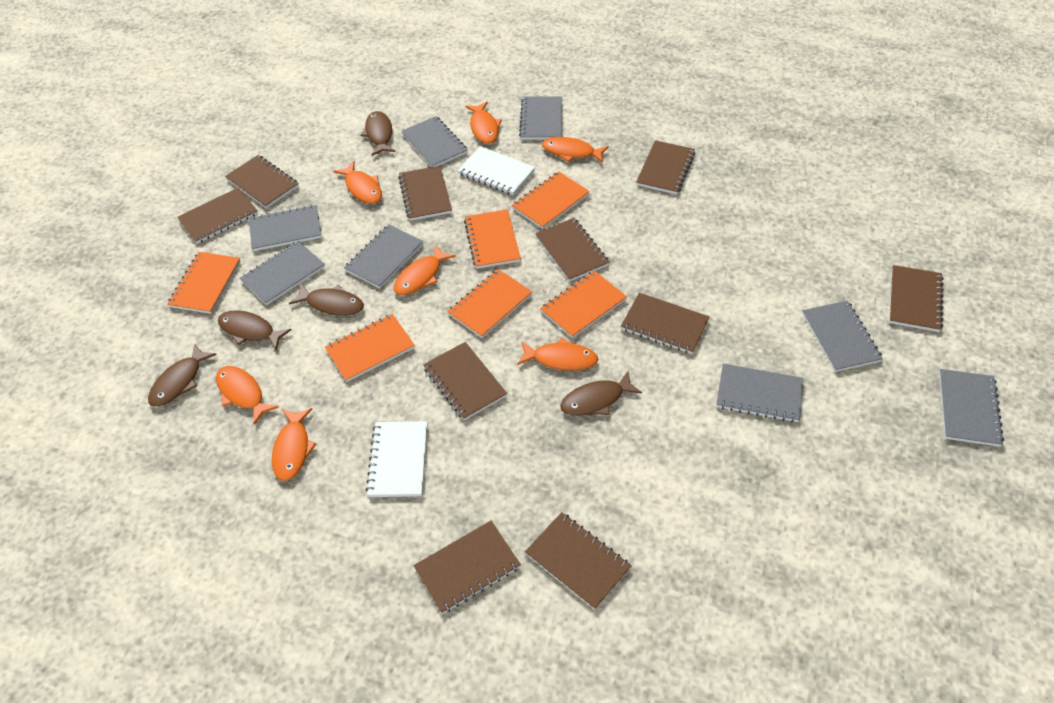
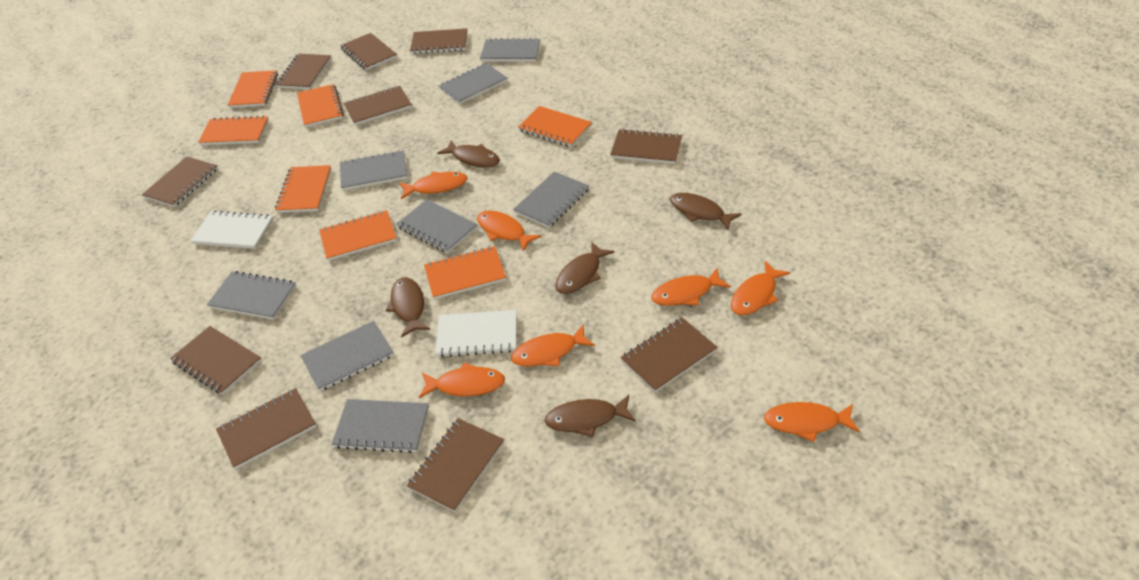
orange notebook: 6 -> 7

